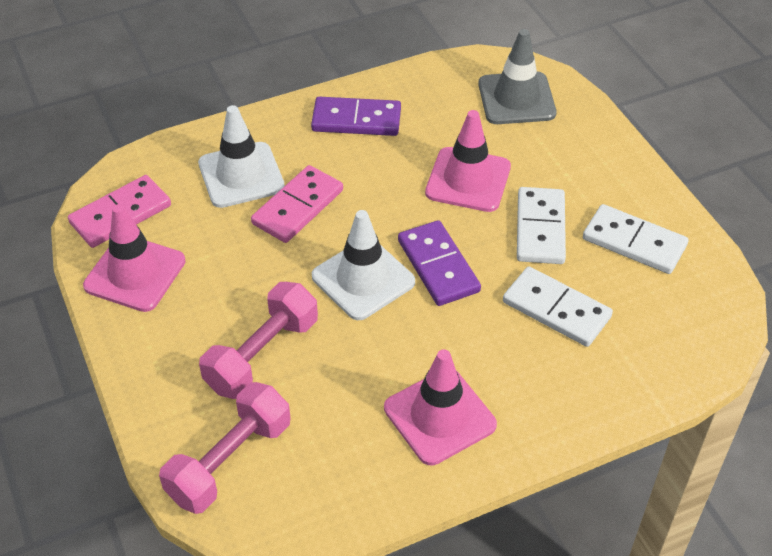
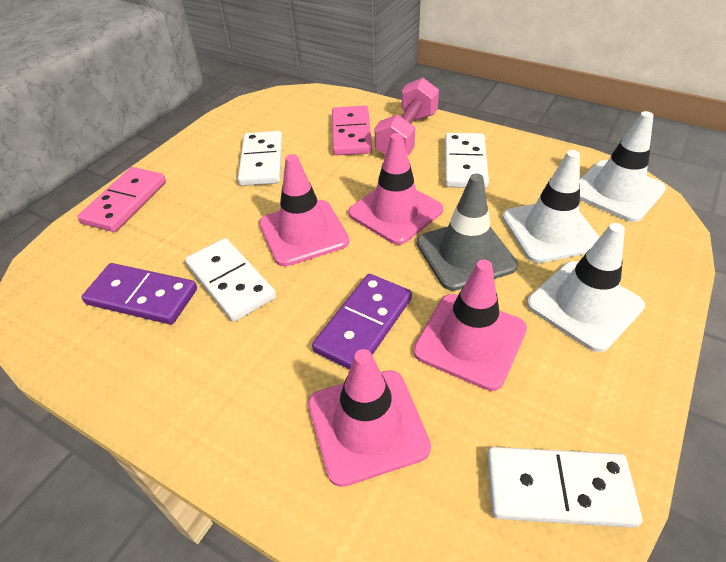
pink dumbbell: 2 -> 1
pink traffic cone: 3 -> 4
white domino: 3 -> 4
white traffic cone: 2 -> 3

